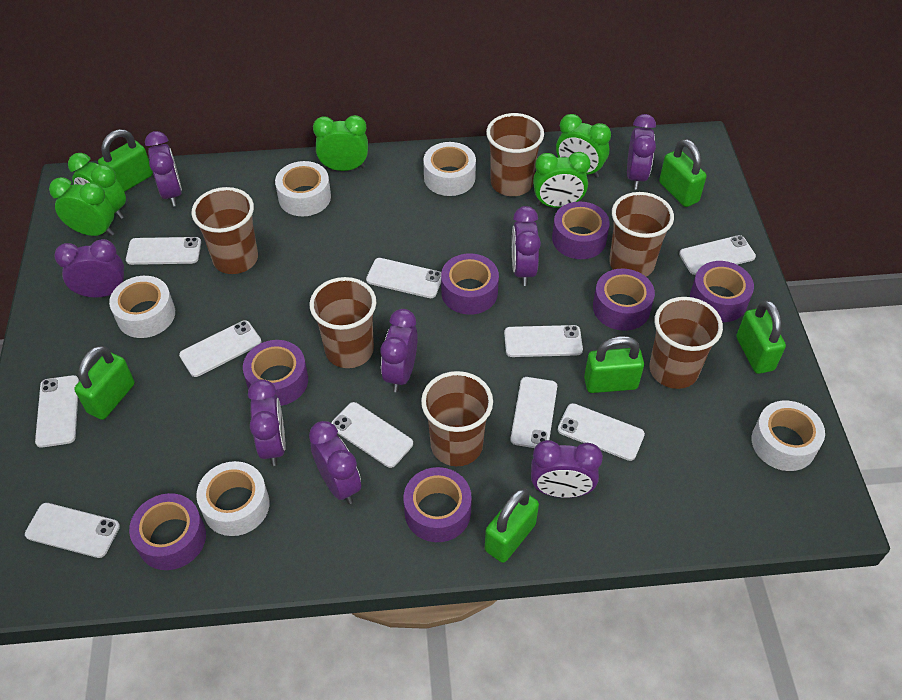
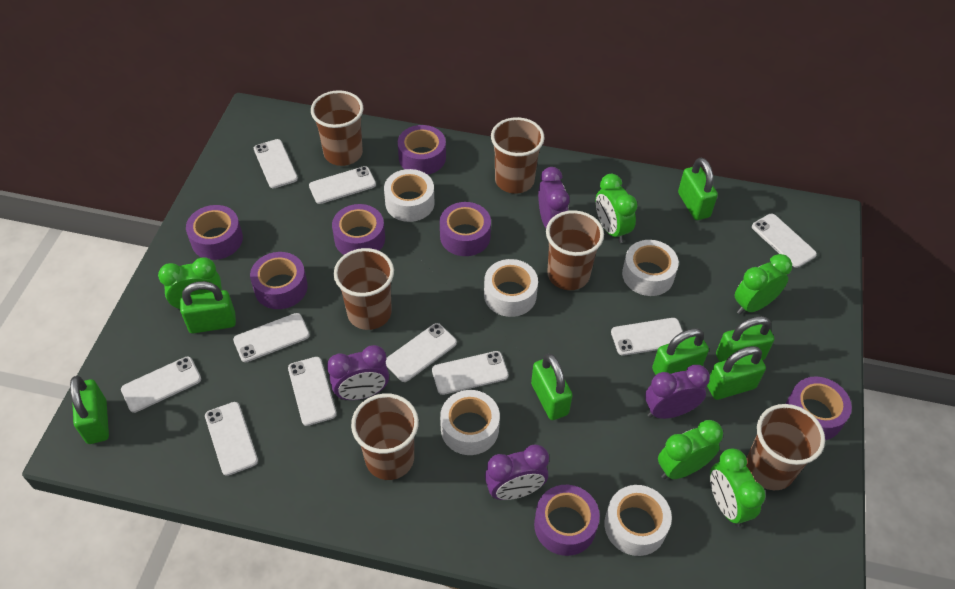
green padlock: 6 -> 7
purple clock: 8 -> 4

